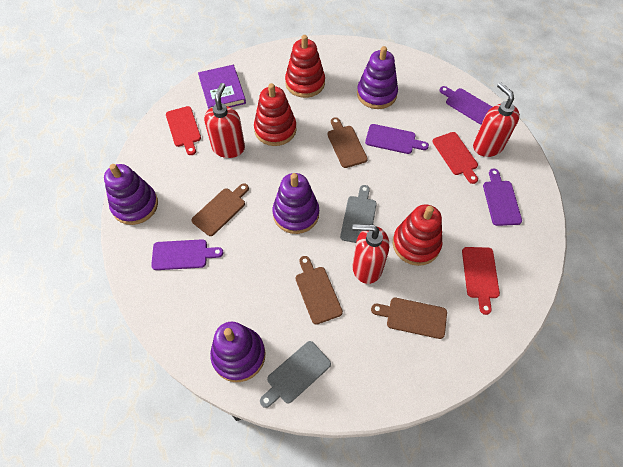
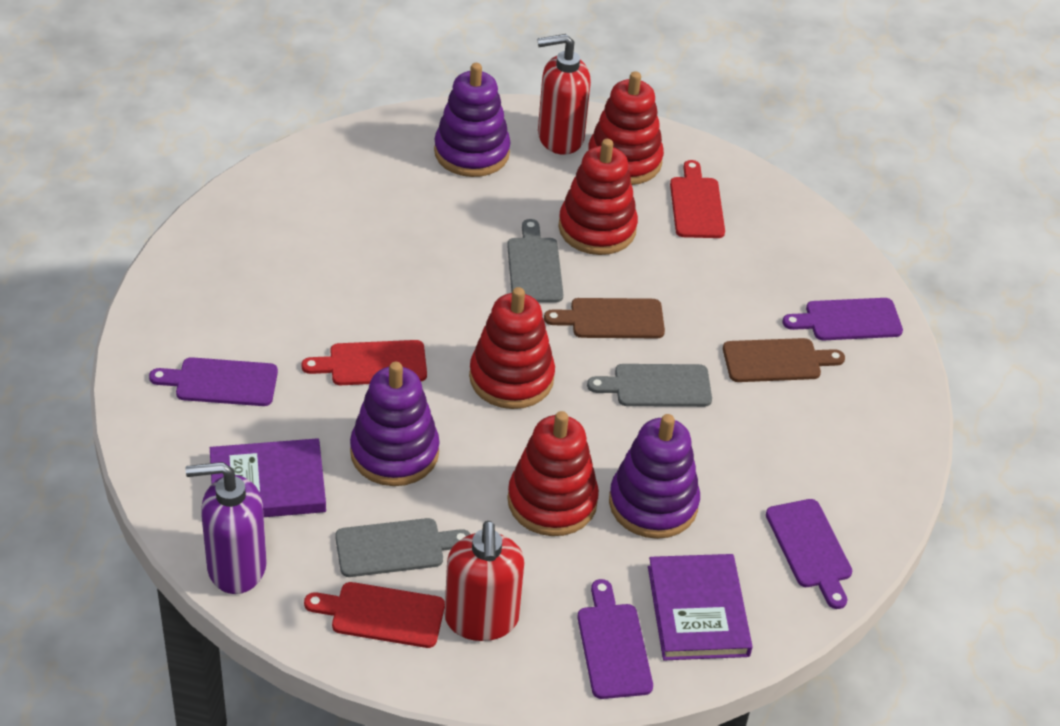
brown cutting board: 4 -> 2
grey cutting board: 2 -> 3
purple book: 1 -> 2
purple soap dispenser: 0 -> 1
purple stacking toy: 4 -> 3
red soap dispenser: 3 -> 2
red stacking toy: 3 -> 4

